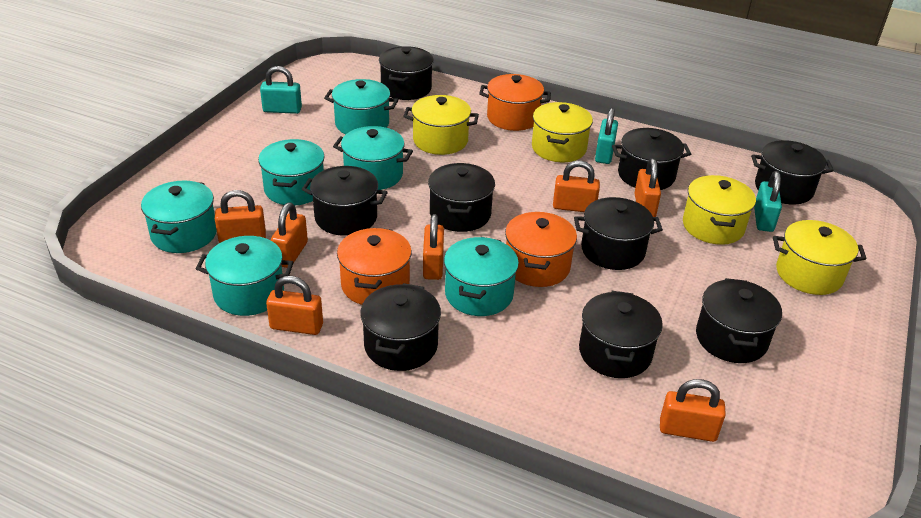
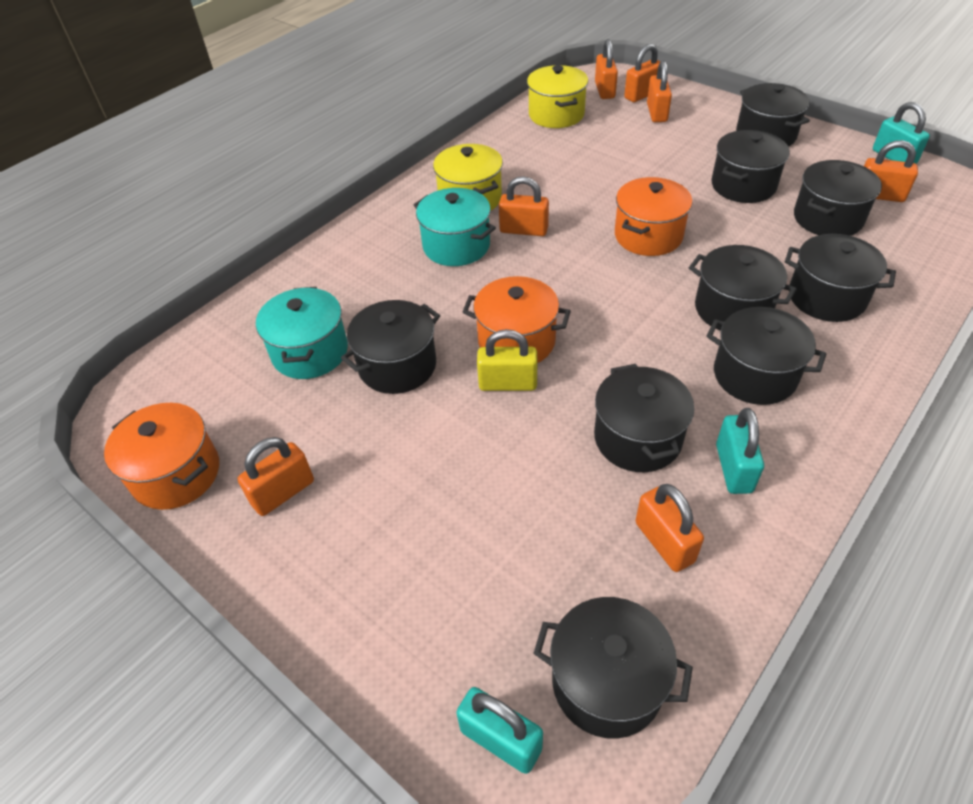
turquoise pot: 6 -> 2
yellow padlock: 0 -> 1
yellow pot: 4 -> 2

